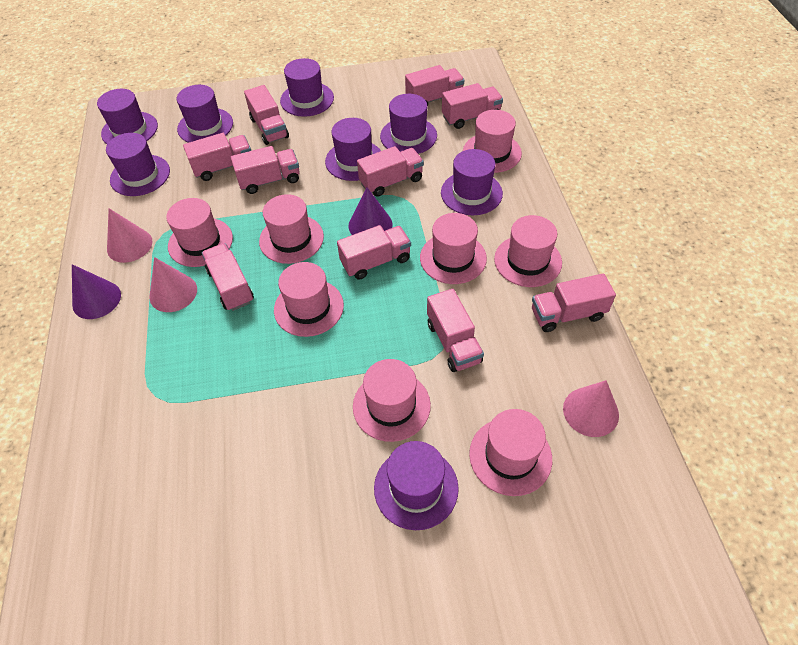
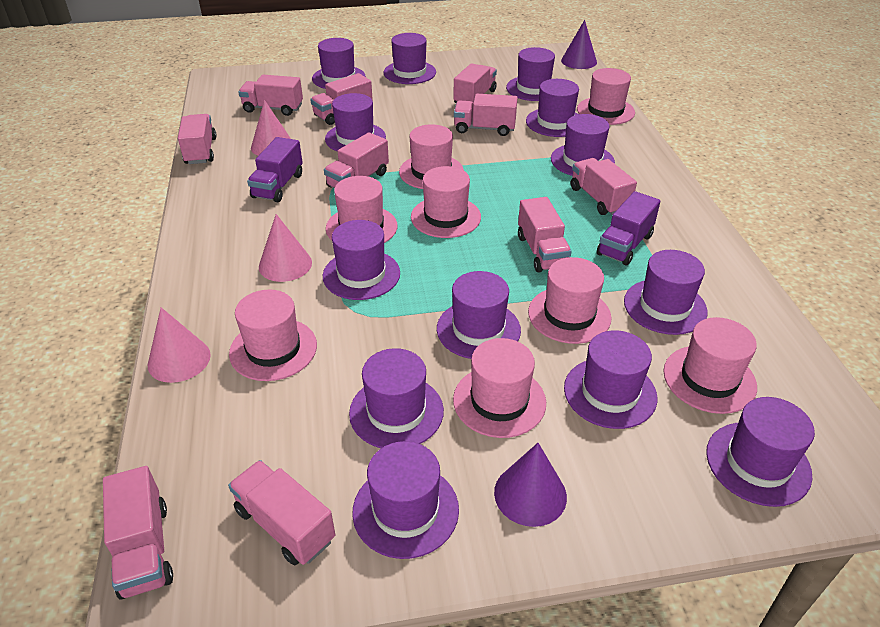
purple hat: 8 -> 13
purple truck: 0 -> 2

